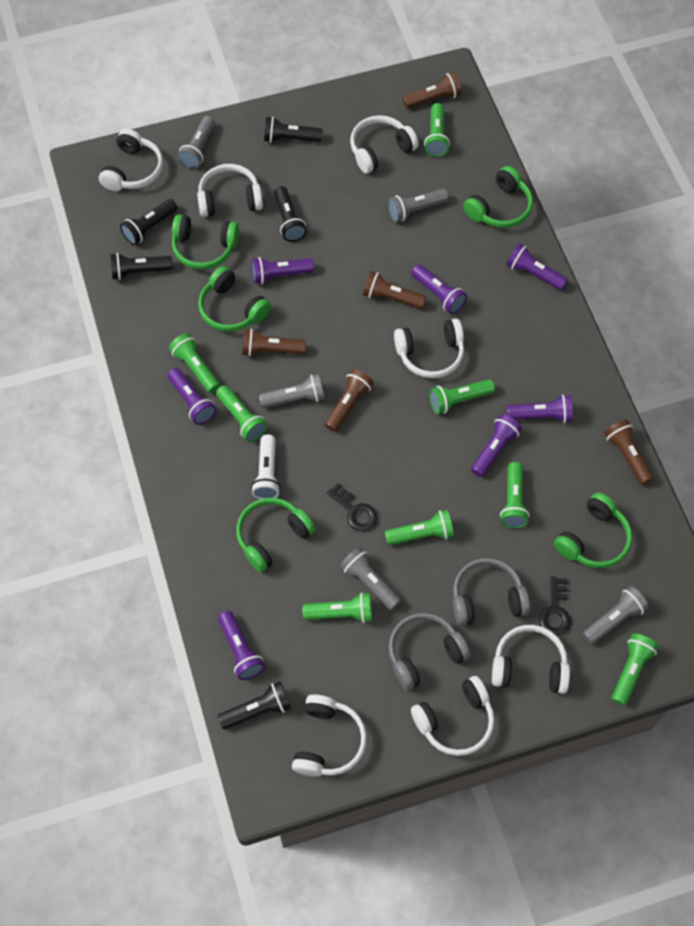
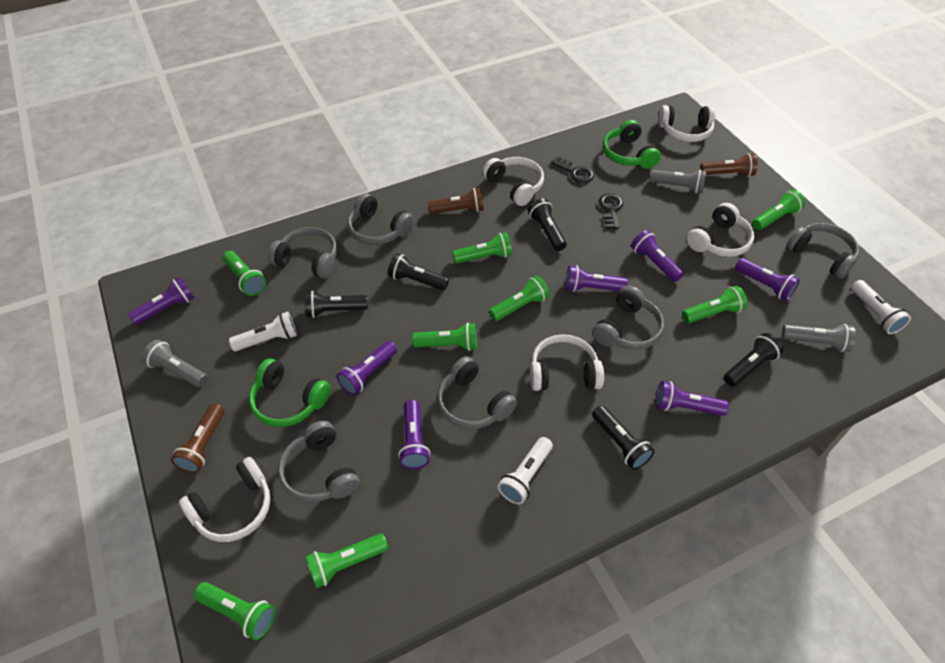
brown flashlight: 5 -> 3
green headphones: 5 -> 2
grey flashlight: 5 -> 3
grey headphones: 2 -> 6
white flashlight: 1 -> 3
white headphones: 7 -> 5

